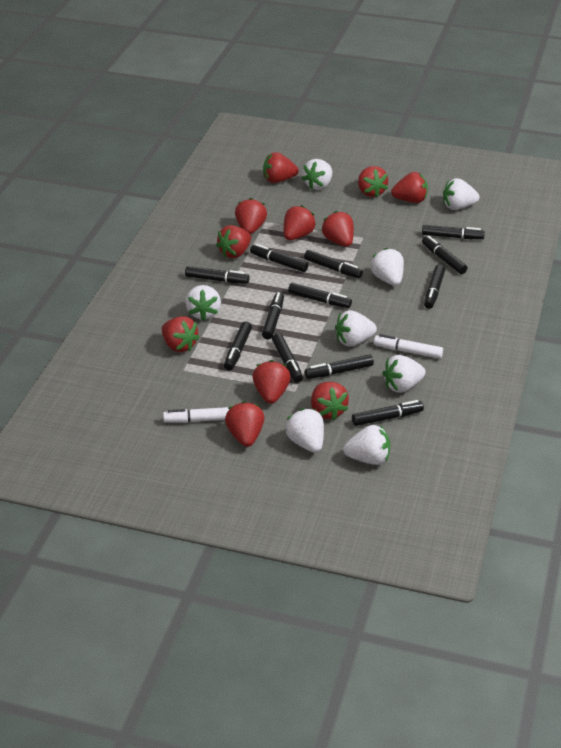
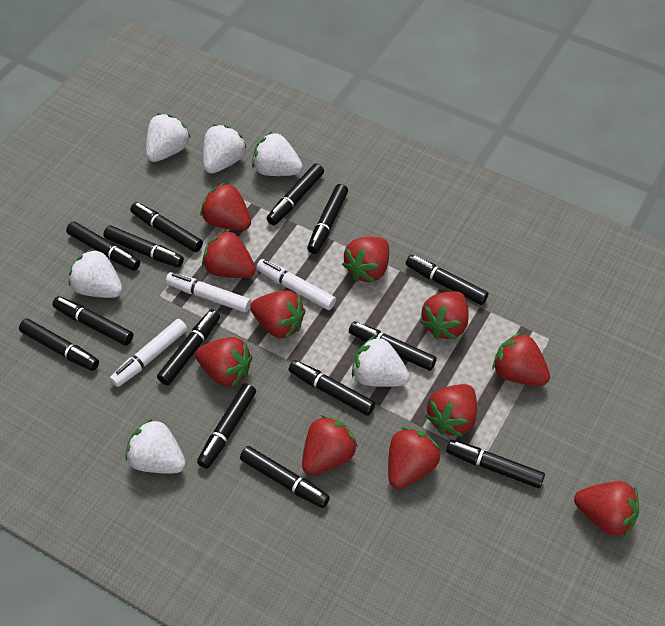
black marker: 12 -> 14
white marker: 2 -> 3
white strawberry: 8 -> 6

